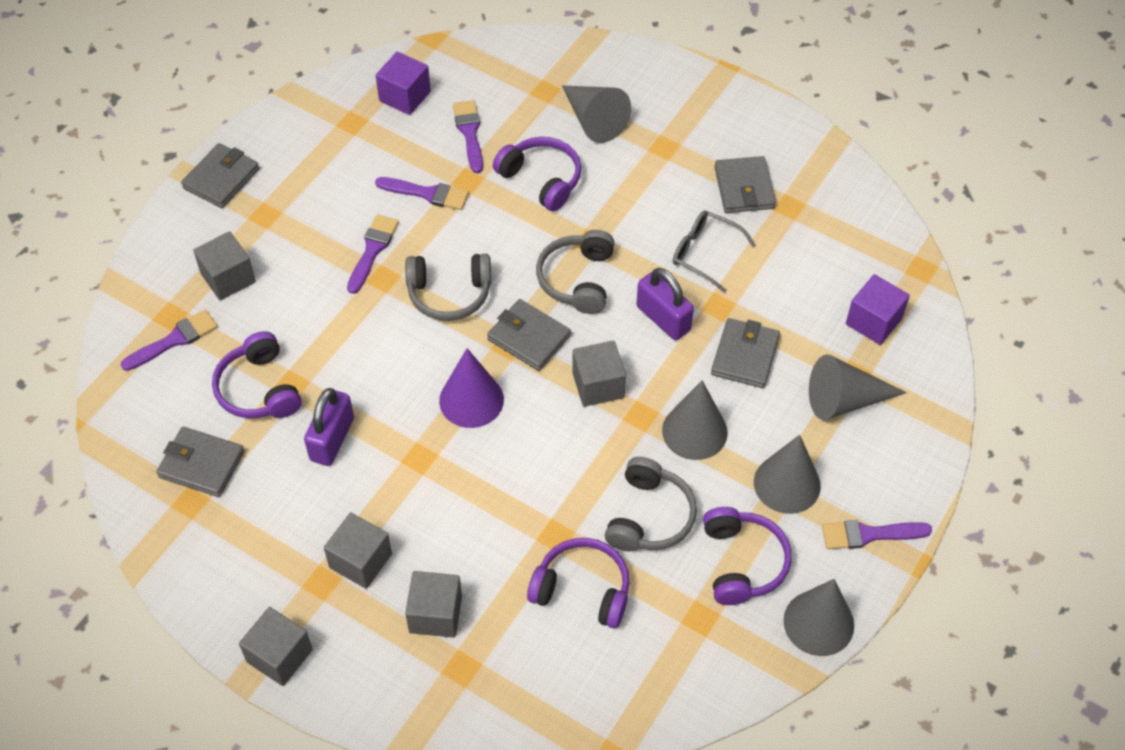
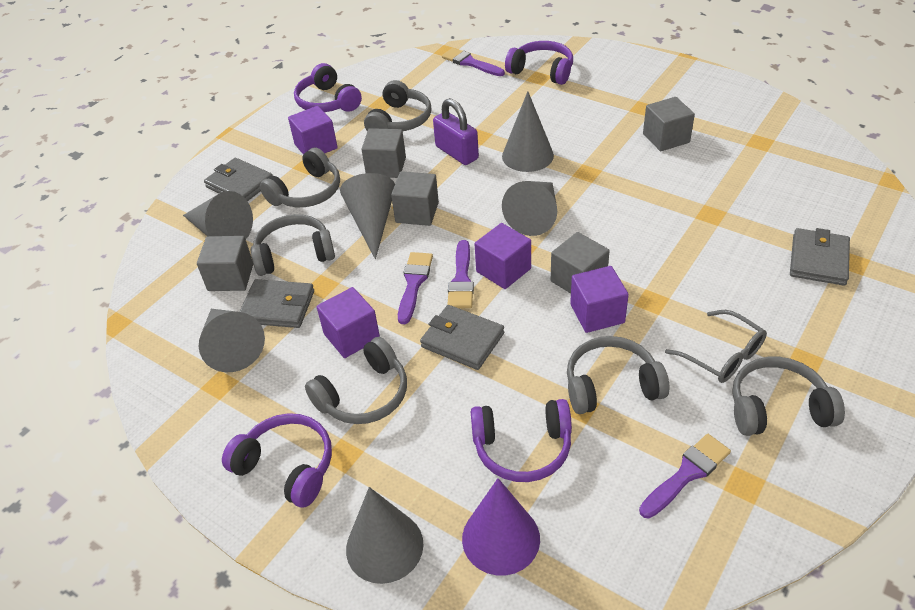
grey cone: 5 -> 6
grey headphones: 3 -> 6
grey wallet: 5 -> 4
purple brush: 5 -> 4
purple cube: 2 -> 4
purple padlock: 2 -> 1

